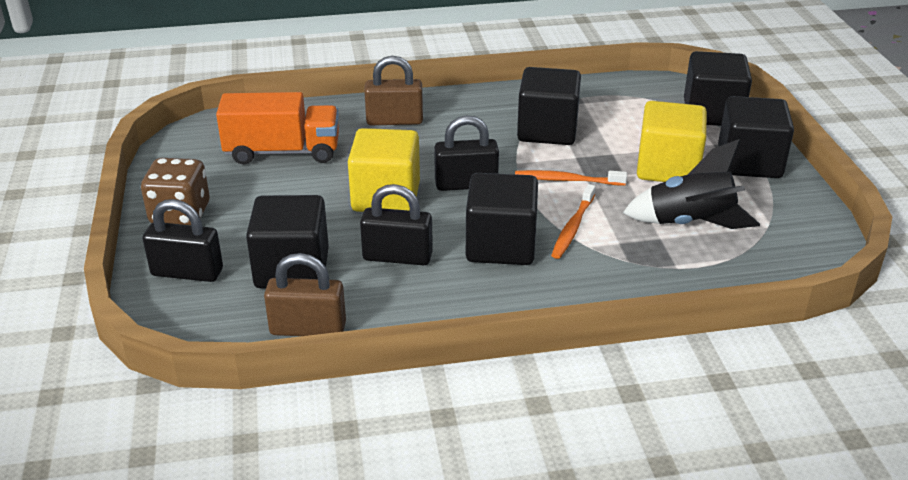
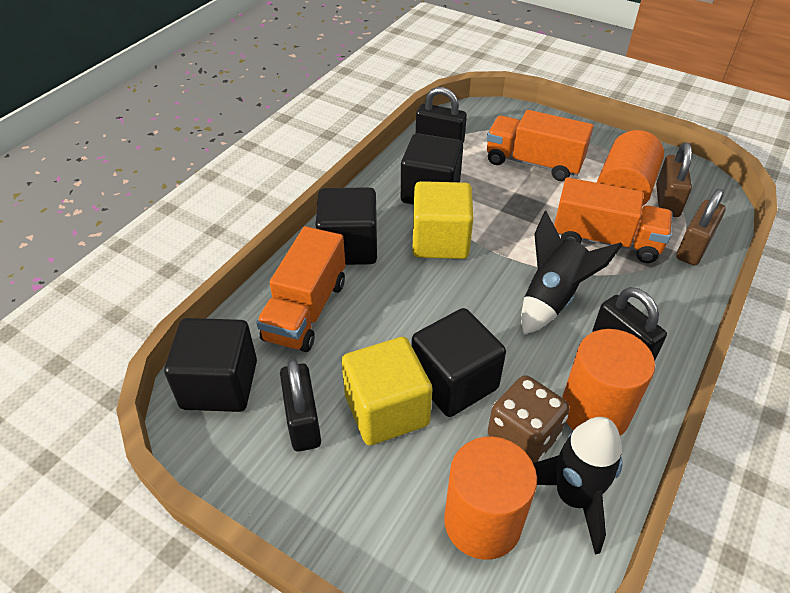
black cube: 5 -> 4
black rocket: 1 -> 2
orange cylinder: 0 -> 3
orange toothbrush: 2 -> 0
orange truck: 1 -> 3

